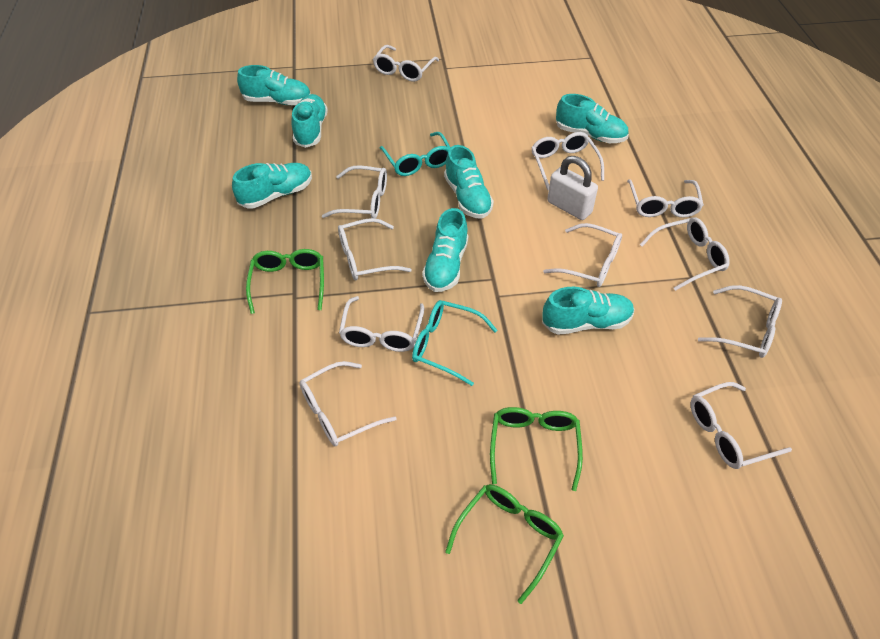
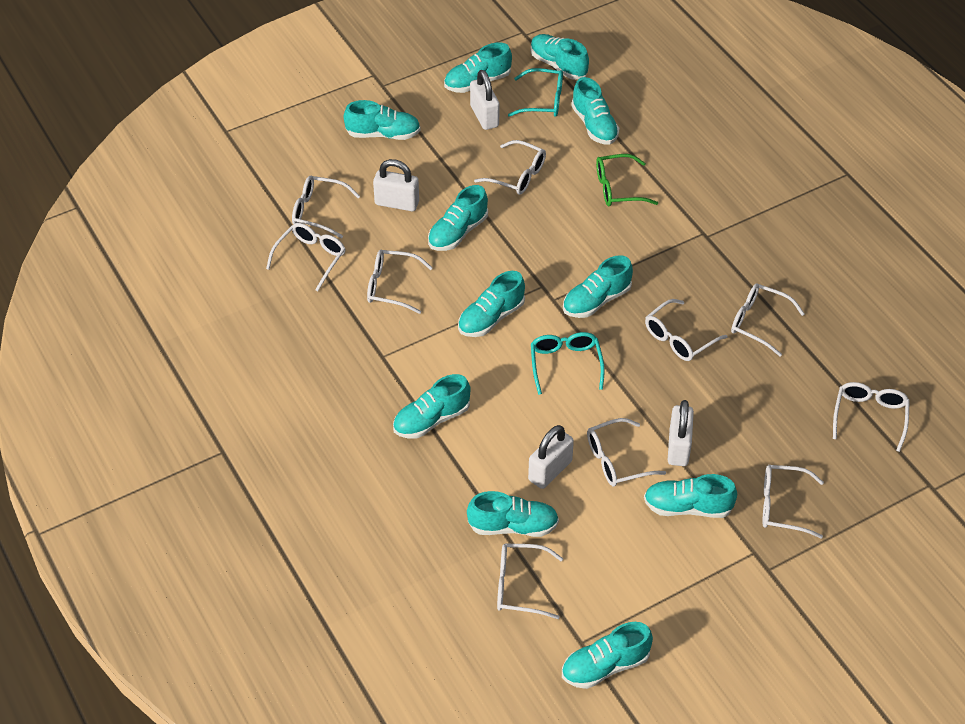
green glasses: 3 -> 1
turquoise shoe: 7 -> 11
white glasses: 11 -> 10
white padlock: 1 -> 4

